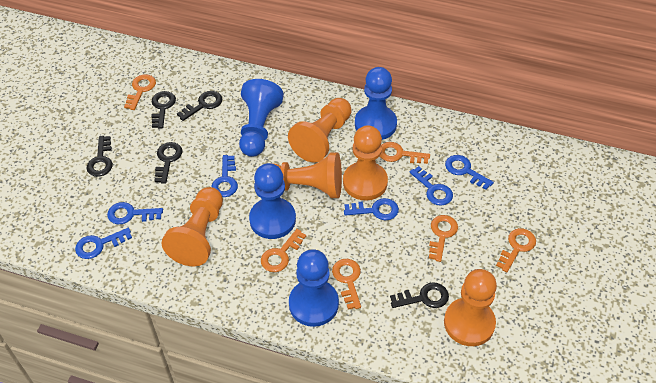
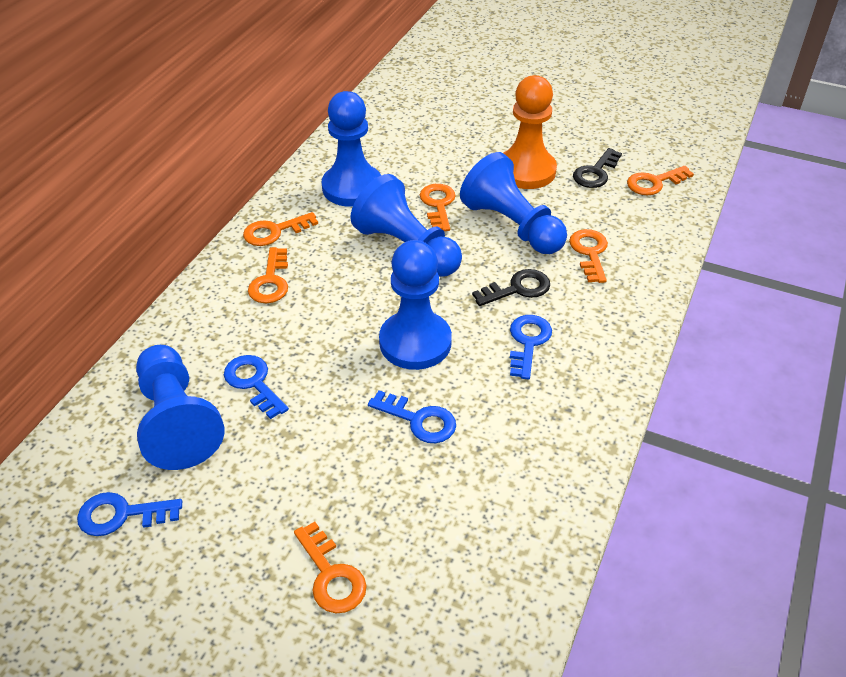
black key: 5 -> 2
blue key: 6 -> 4
blue pawn: 4 -> 5
orange pawn: 5 -> 1

